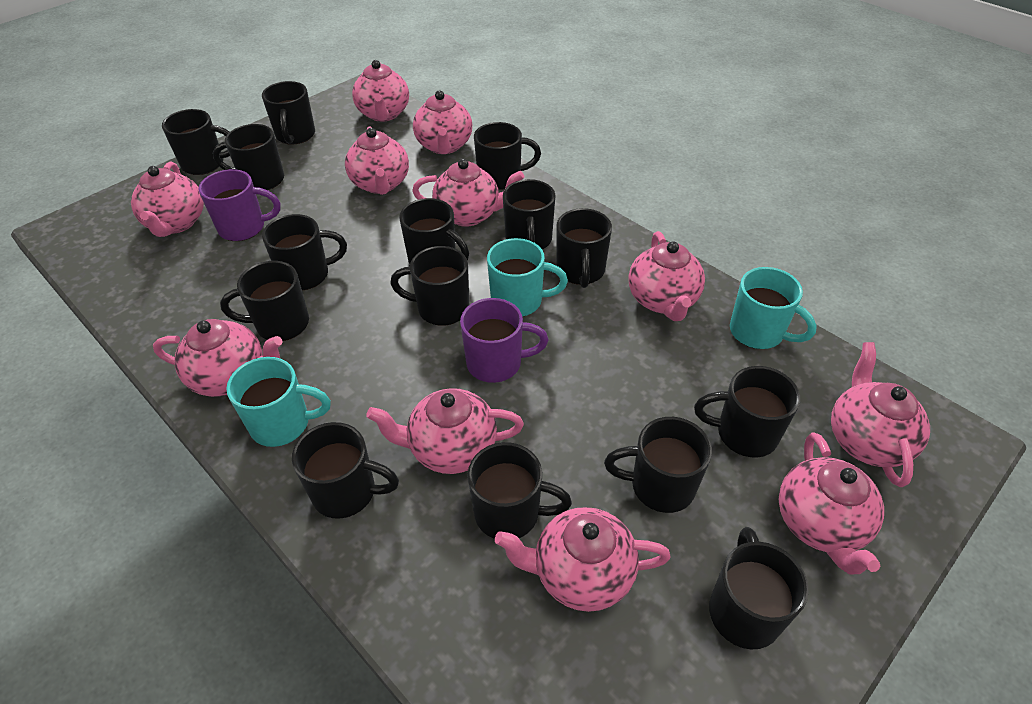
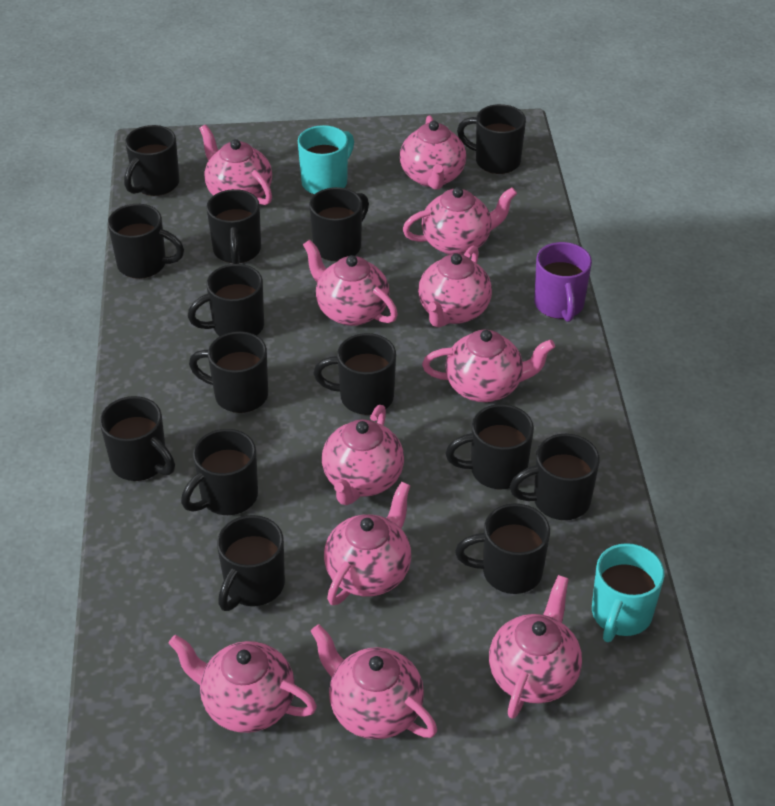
black mug: 15 -> 14
purple mug: 2 -> 1
turquoise mug: 3 -> 2

